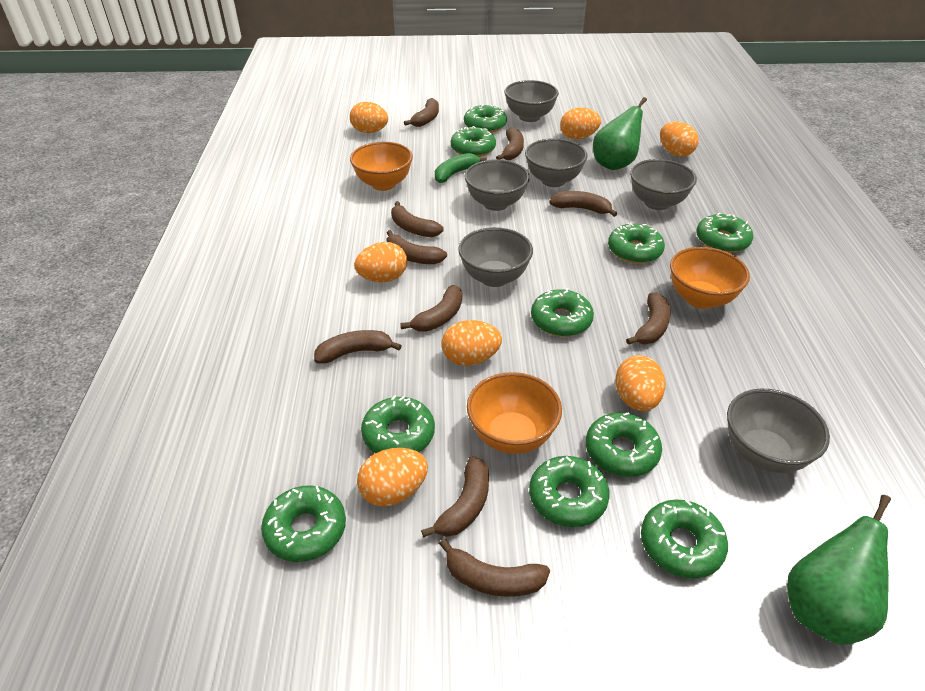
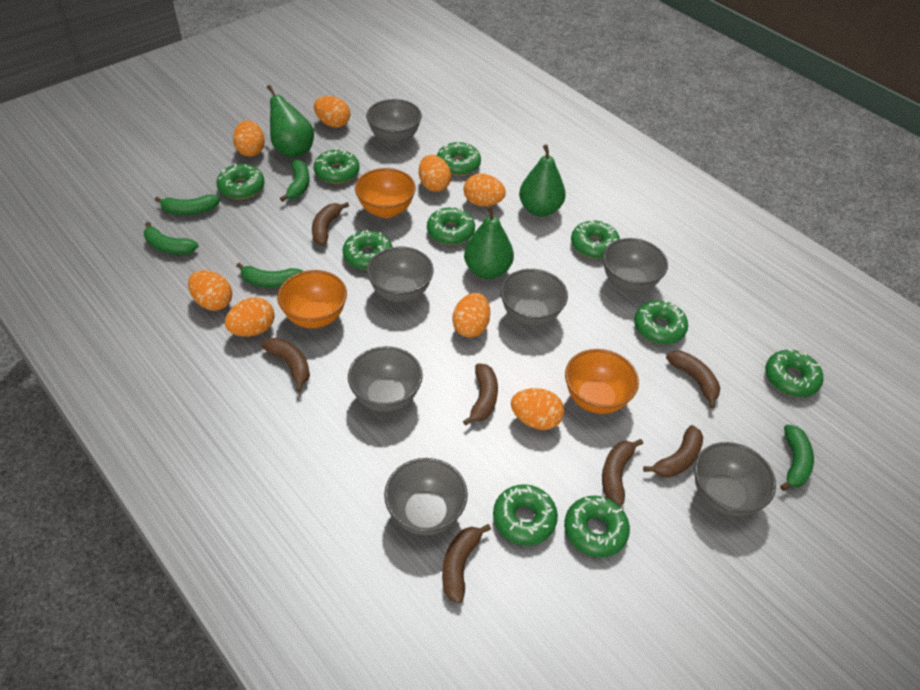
brown banana: 10 -> 7
green banana: 1 -> 5
green pear: 2 -> 3
grey bowl: 6 -> 7
orange egg: 7 -> 8

